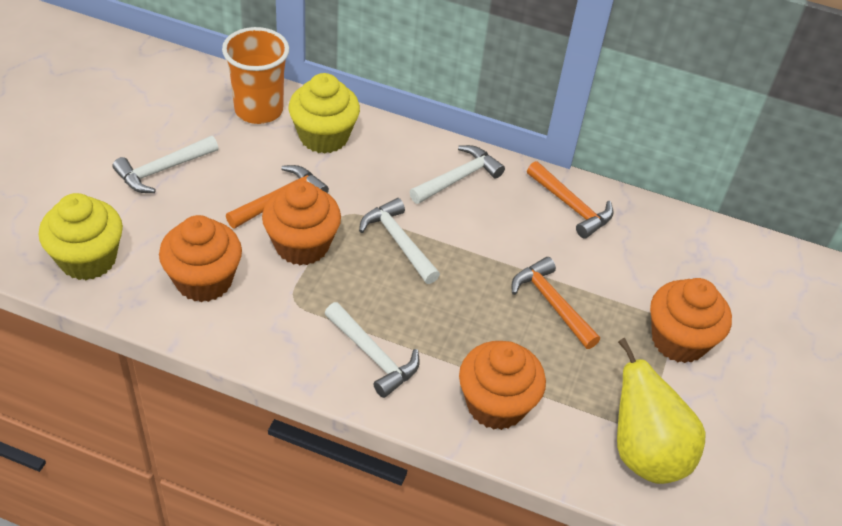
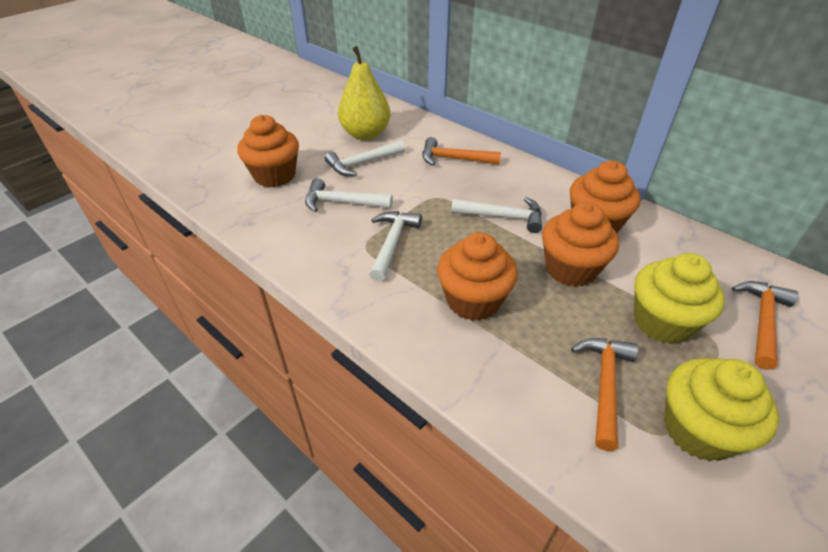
orange cup: 1 -> 0

